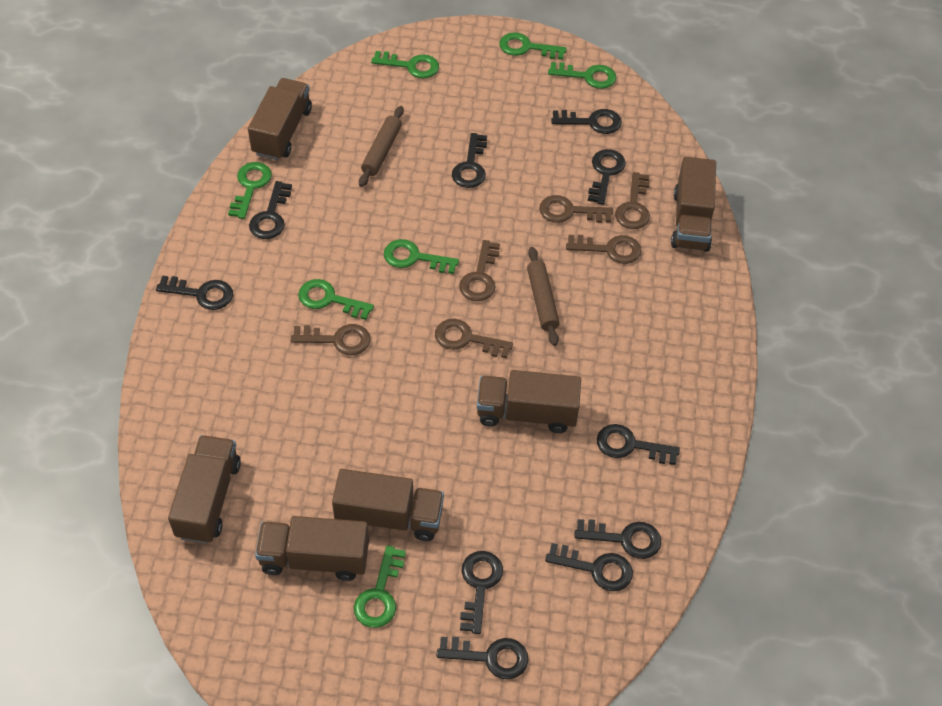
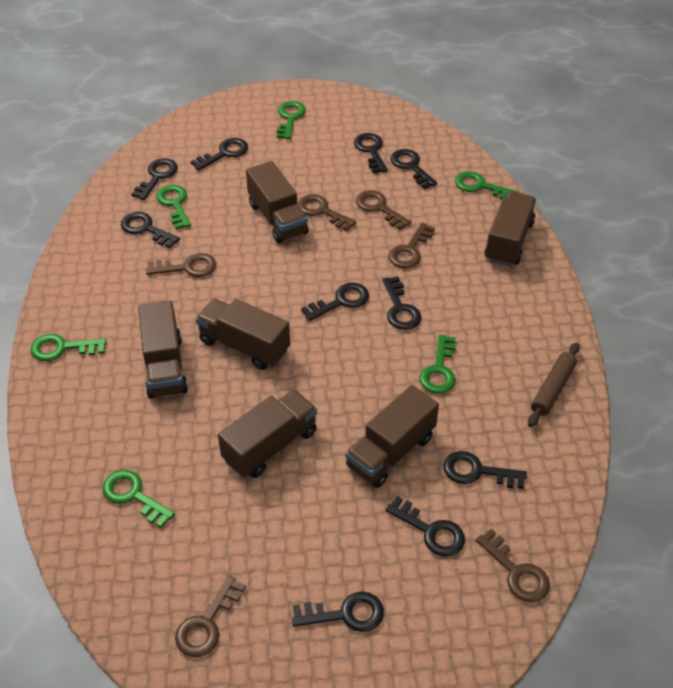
brown rolling pin: 2 -> 1
green key: 7 -> 6

